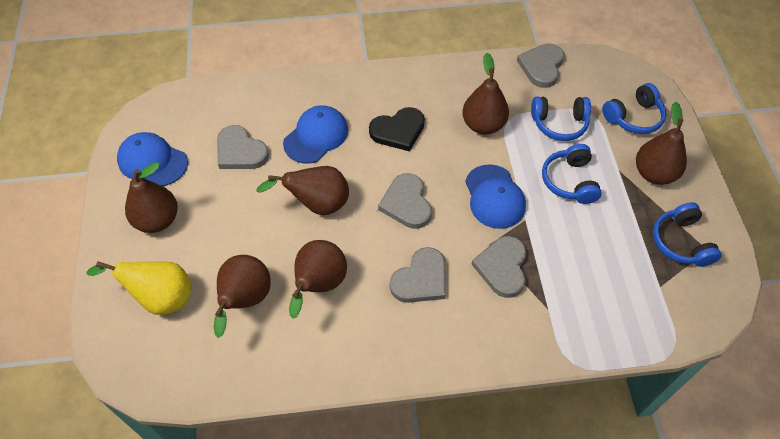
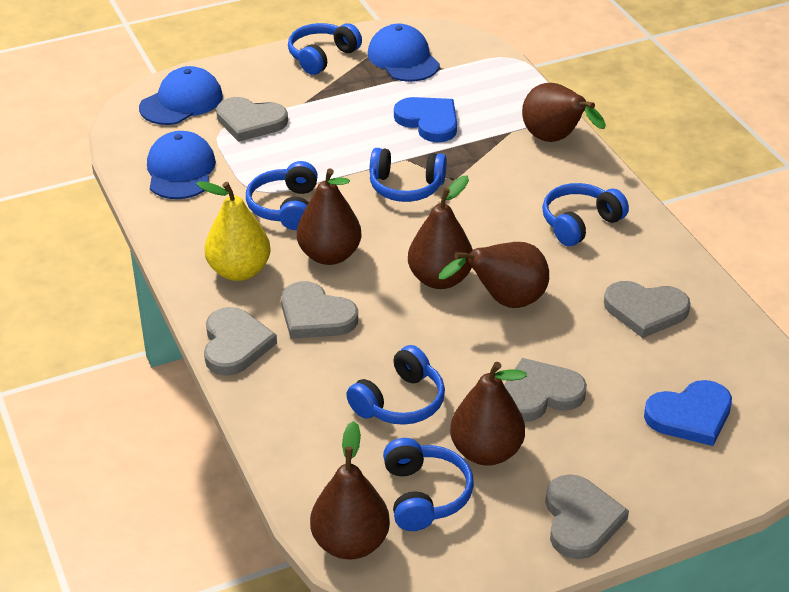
black heart: 1 -> 0
blue headphones: 4 -> 6
blue heart: 0 -> 2
grey heart: 5 -> 6

